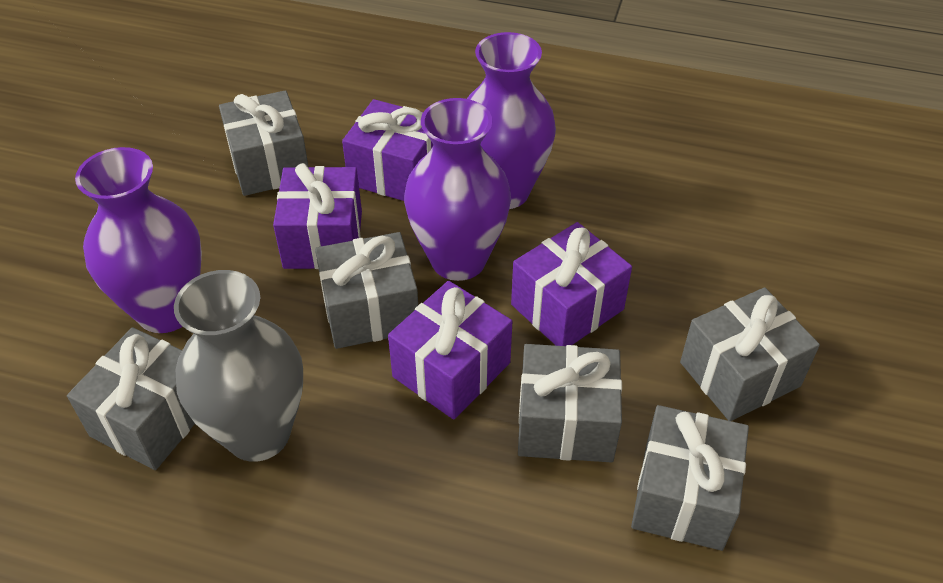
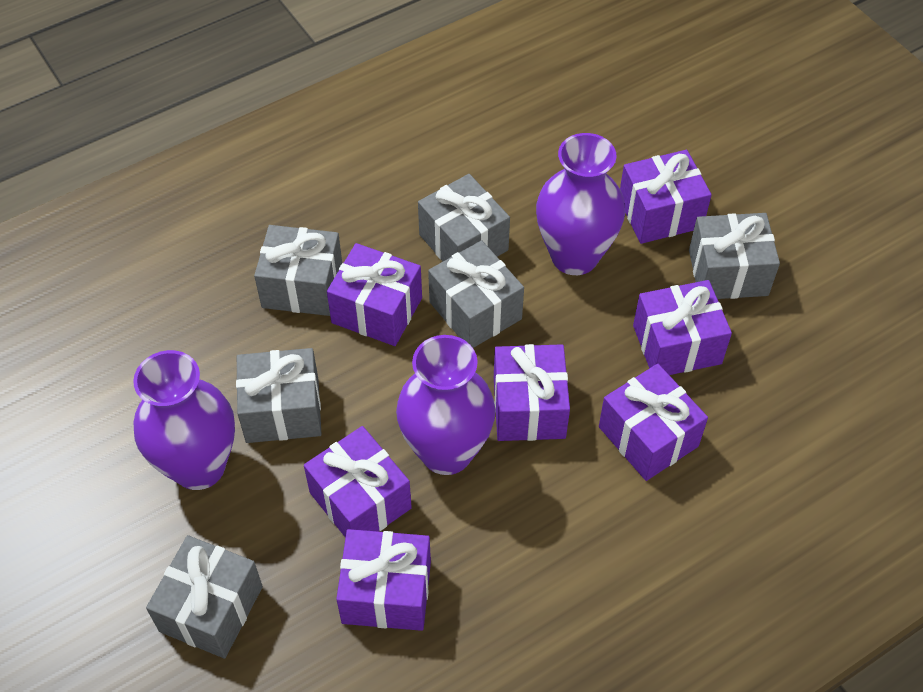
grey vase: 1 -> 0
purple gift: 4 -> 7

